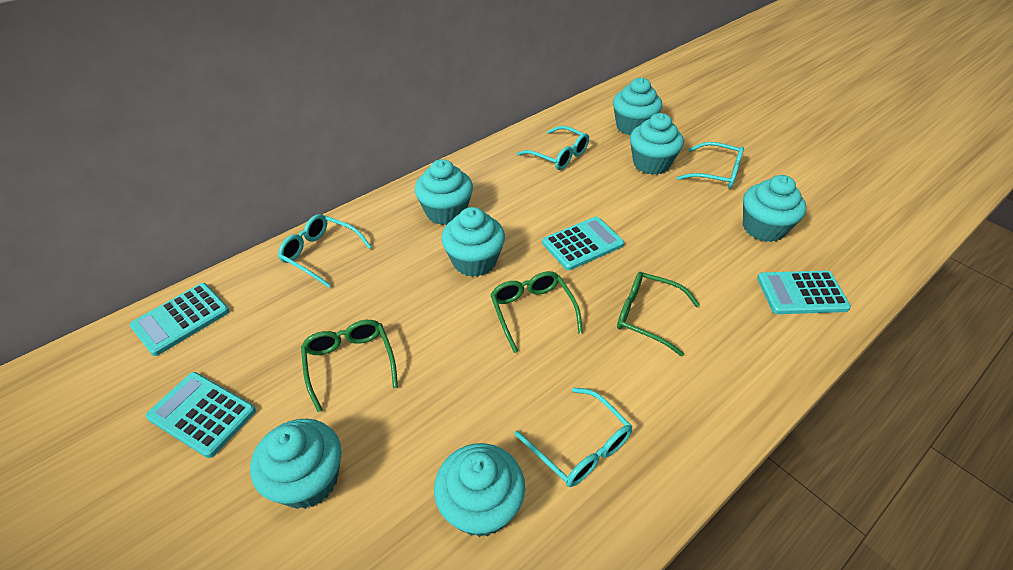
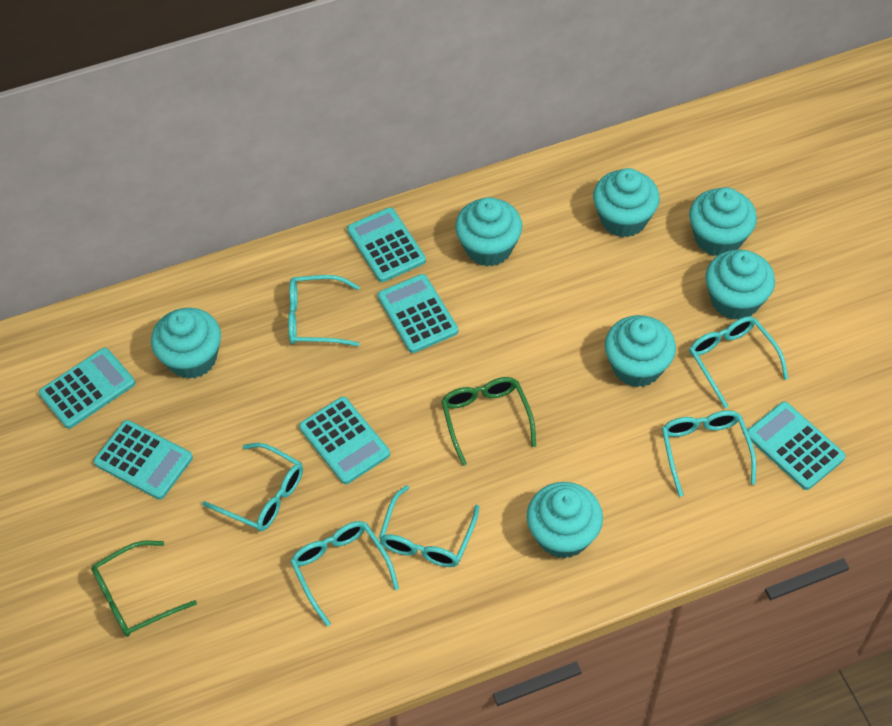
green glasses: 3 -> 2
turquoise calculator: 4 -> 6
turquoise glasses: 4 -> 6

